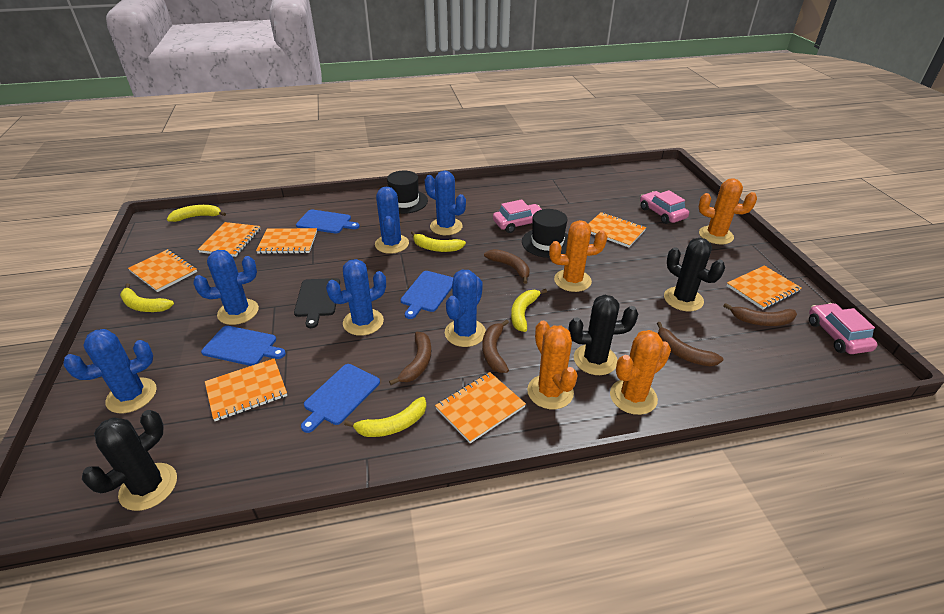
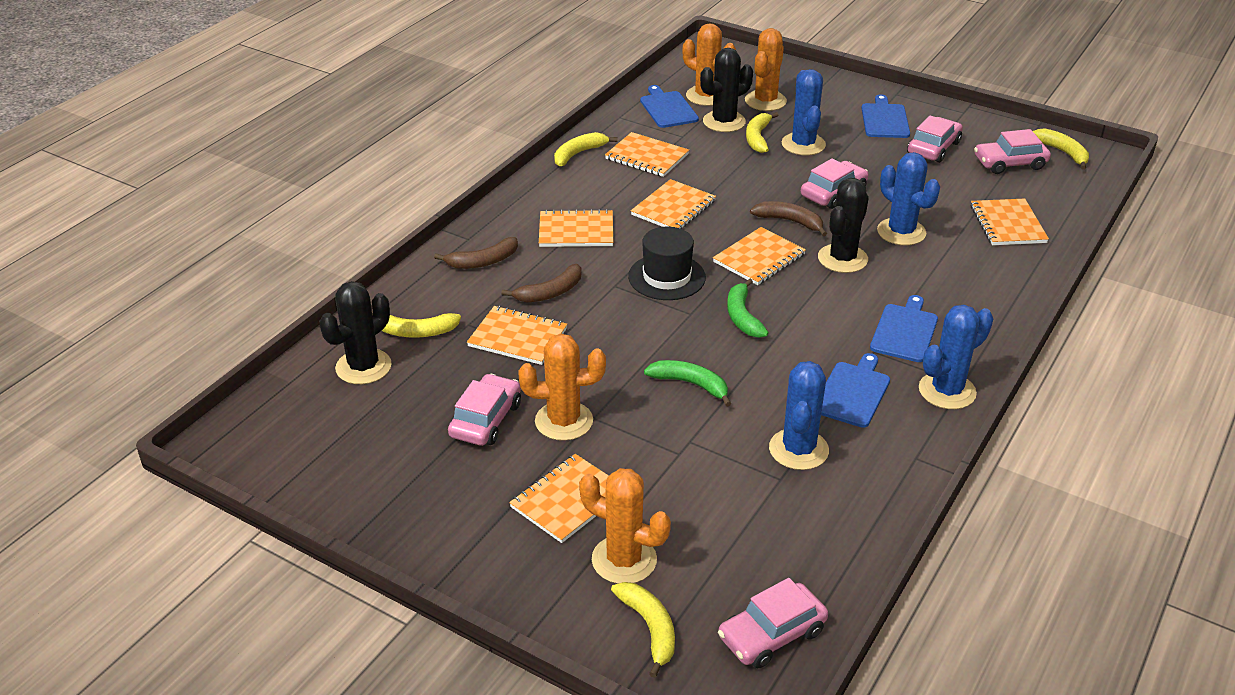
black cutting board: 1 -> 0
black hat: 2 -> 1
blue cactus: 6 -> 4
brown banana: 5 -> 3
green banana: 0 -> 2
pink car: 3 -> 5

